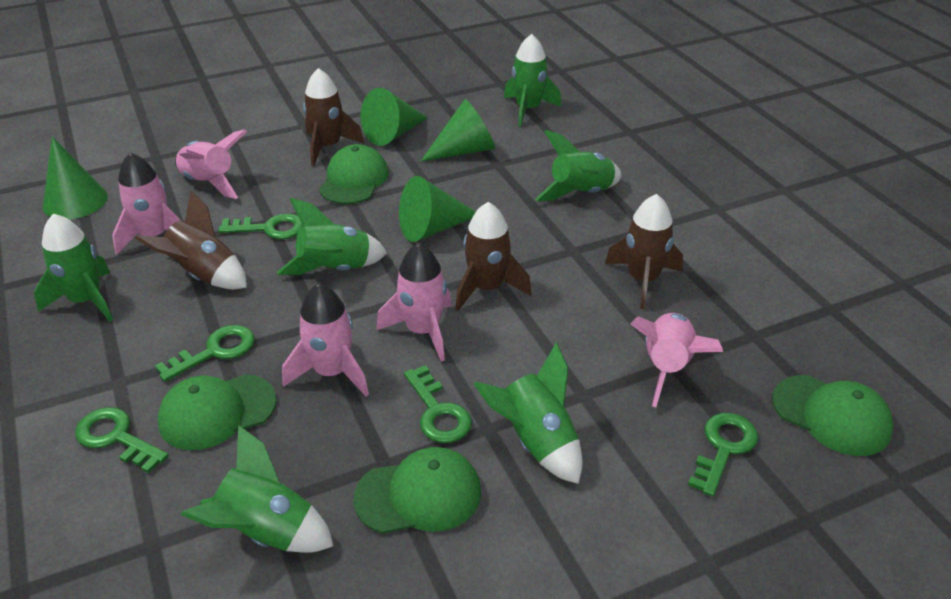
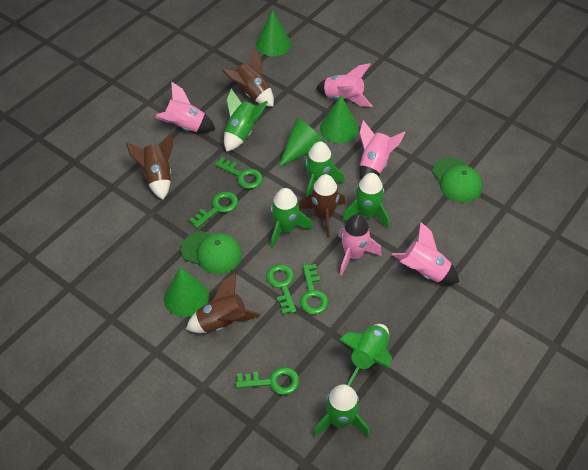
green cap: 4 -> 2

